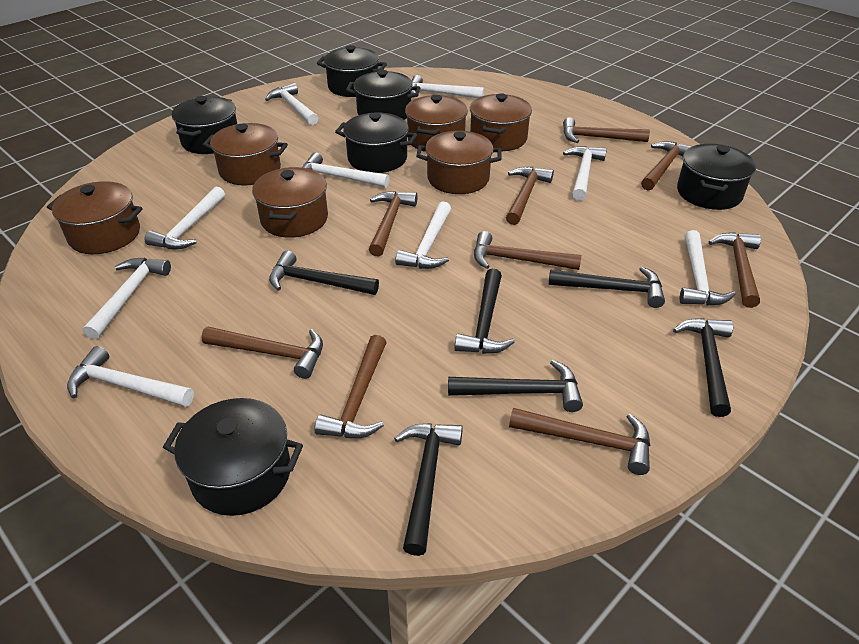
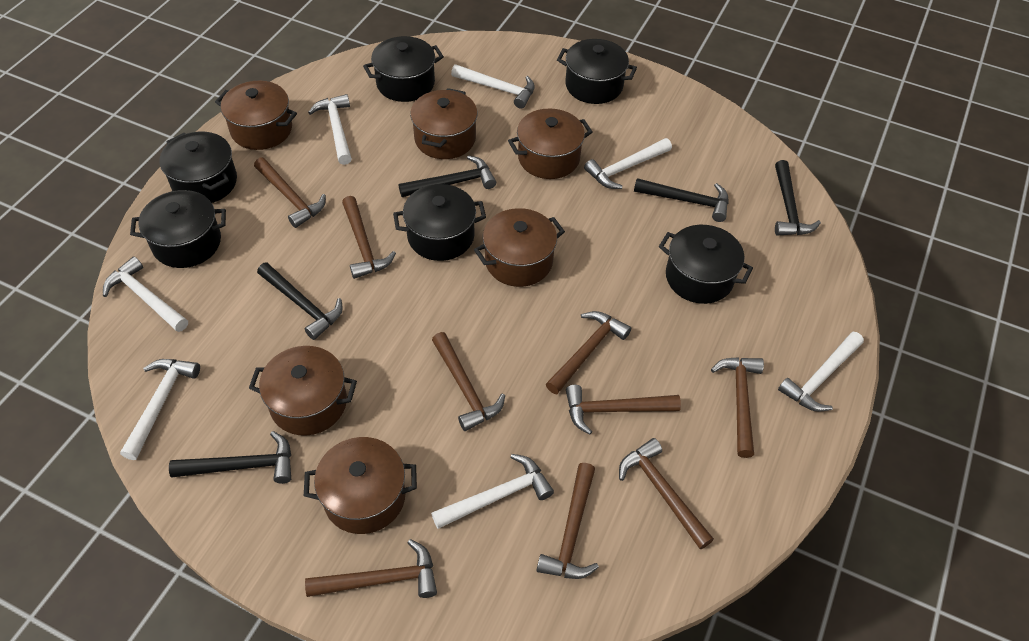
black hammer: 6 -> 5
white hammer: 9 -> 7

